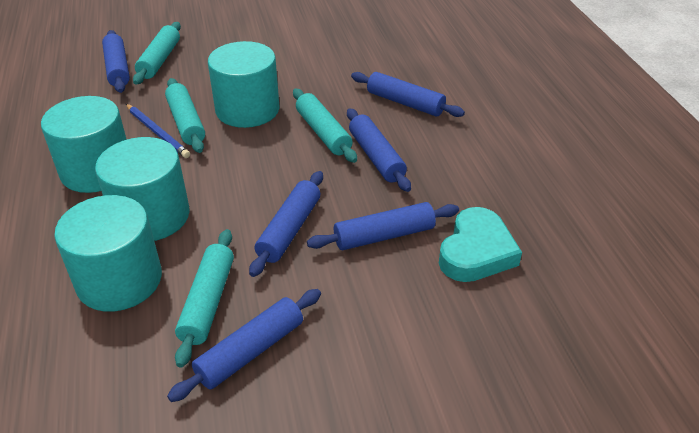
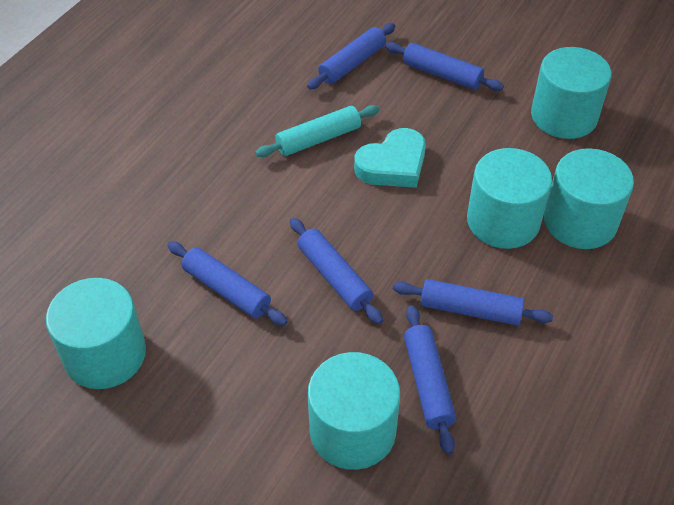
blue pencil: 1 -> 0
turquoise cylinder: 4 -> 5
turquoise rolling pin: 4 -> 1

